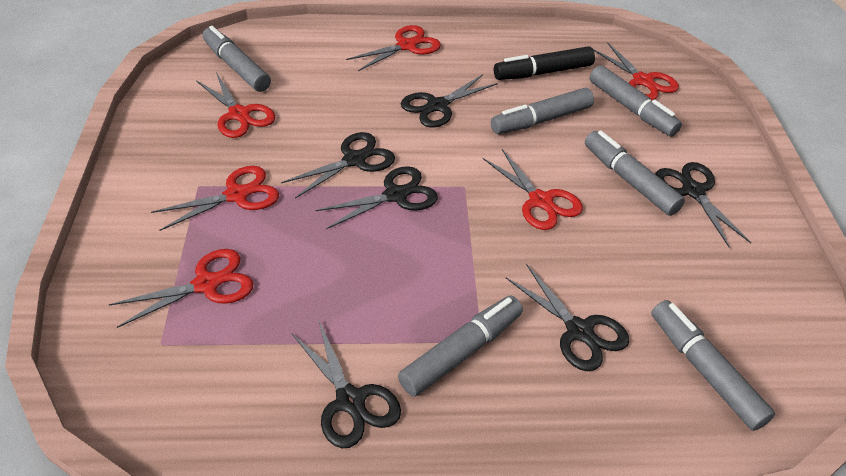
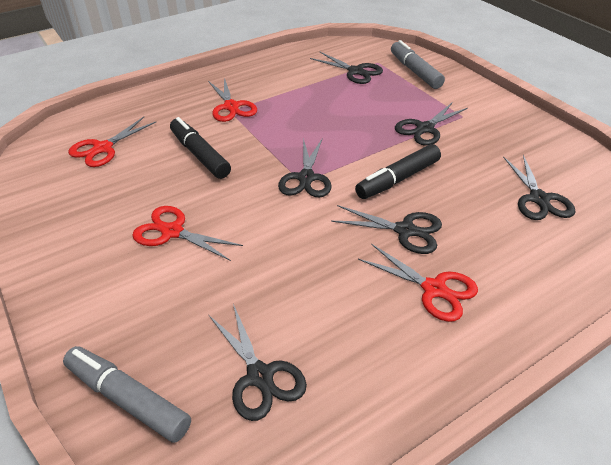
black marker: 1 -> 2
grey marker: 6 -> 2
red scissors: 6 -> 4

